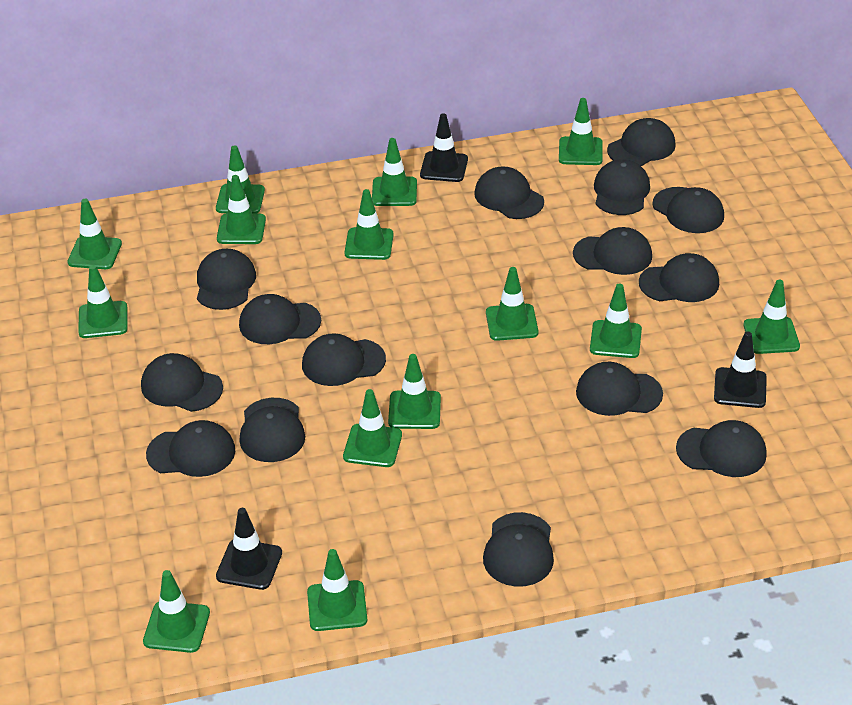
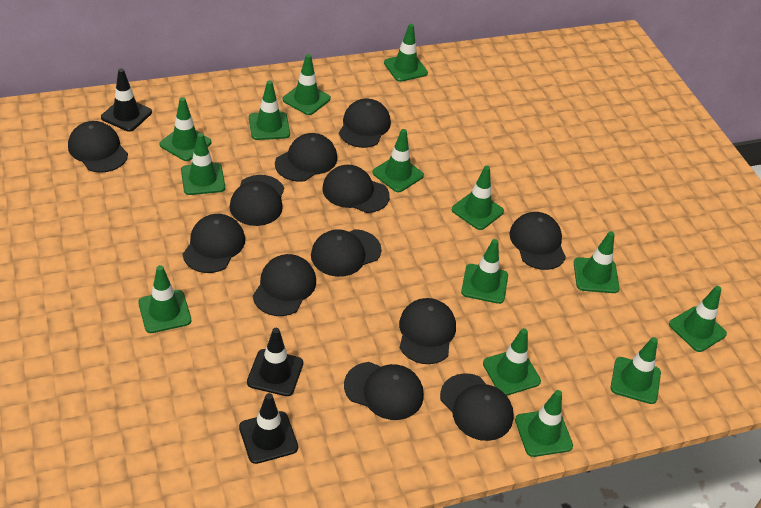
black cap: 15 -> 12

